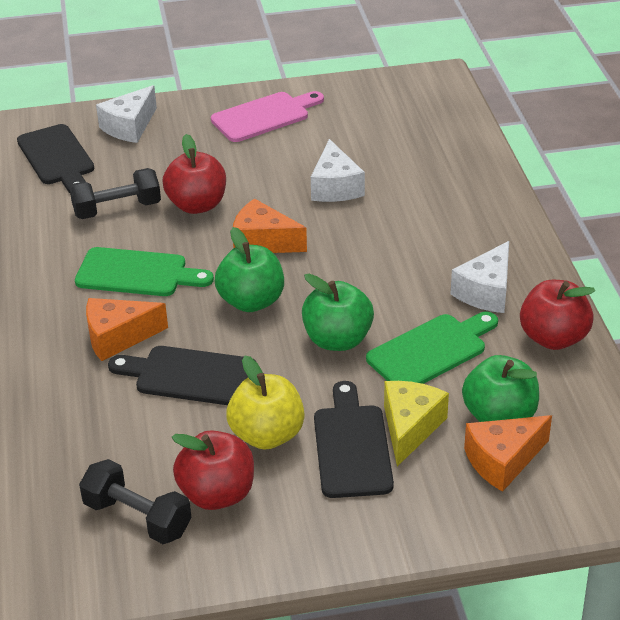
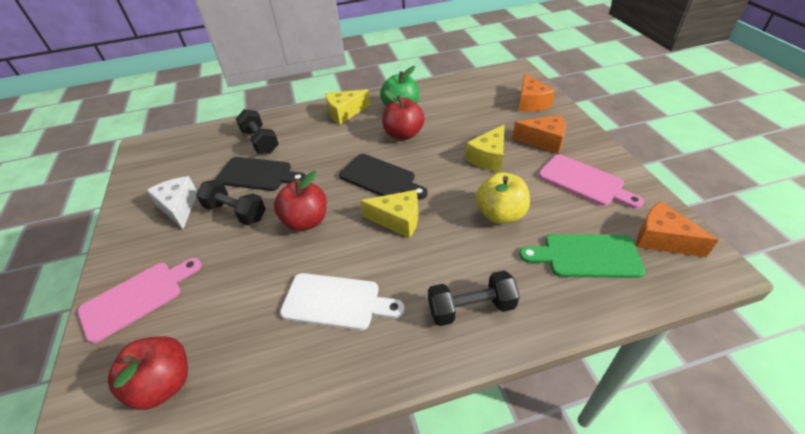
black cutting board: 3 -> 2
black dumbbell: 2 -> 3
green apple: 3 -> 1
green cutting board: 2 -> 1
pink cutting board: 1 -> 2
white cheese: 3 -> 1
white cutting board: 0 -> 1
yellow cheese: 1 -> 3

